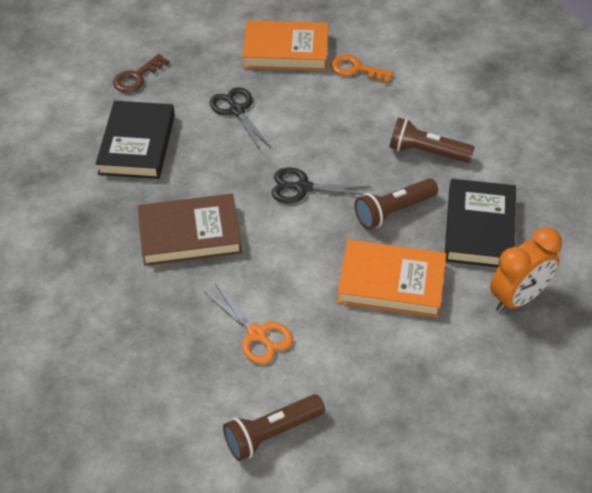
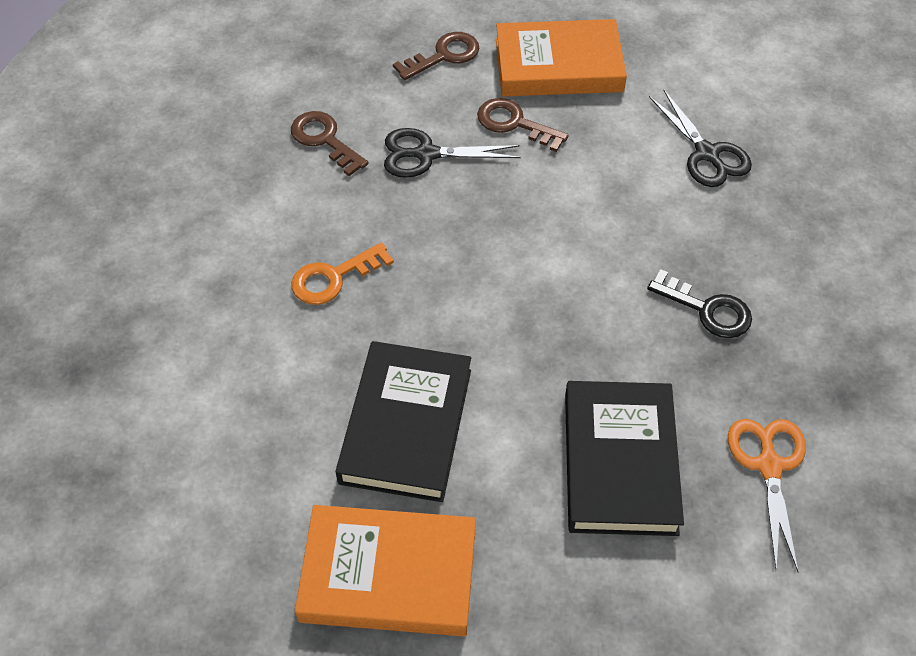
black key: 0 -> 1
brown book: 1 -> 0
brown flashlight: 3 -> 0
brown key: 1 -> 3
orange clock: 1 -> 0

